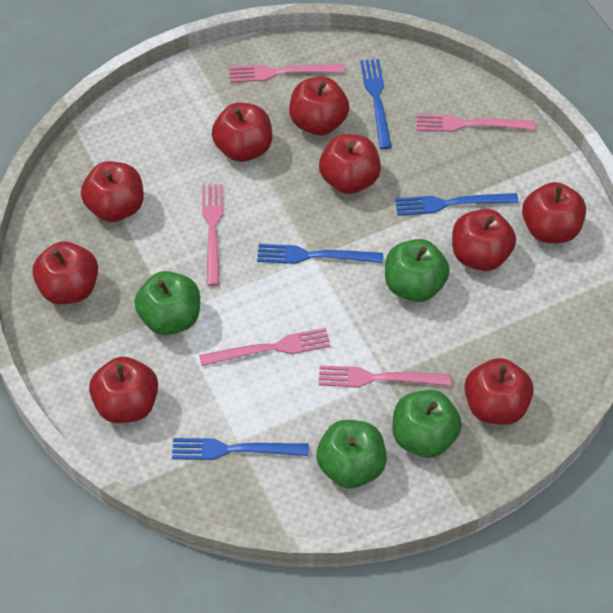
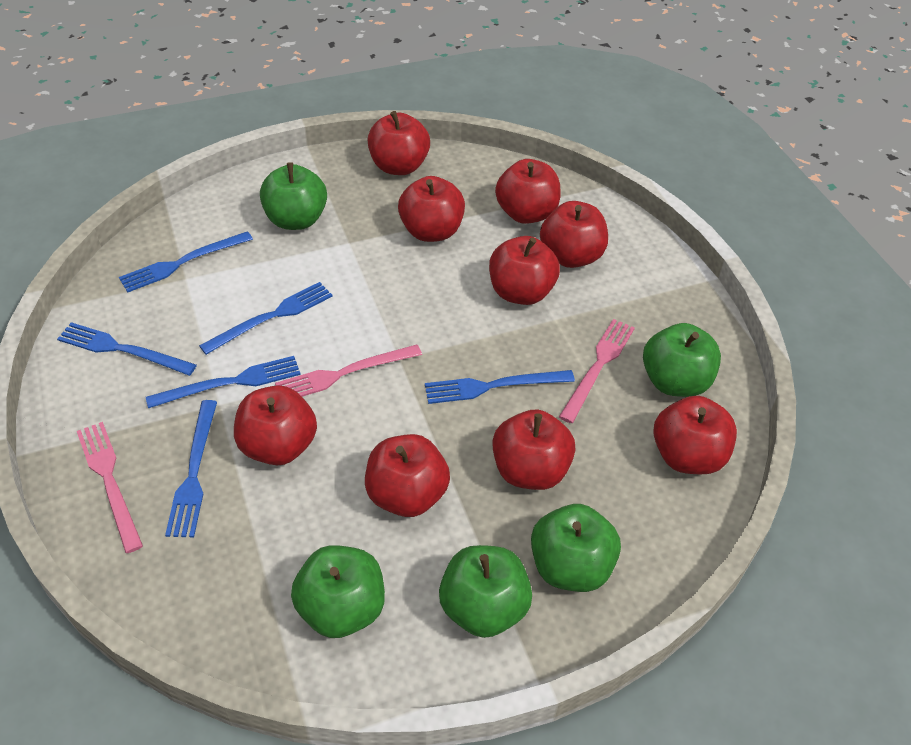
blue fork: 4 -> 6
green apple: 4 -> 5
pink fork: 5 -> 3

